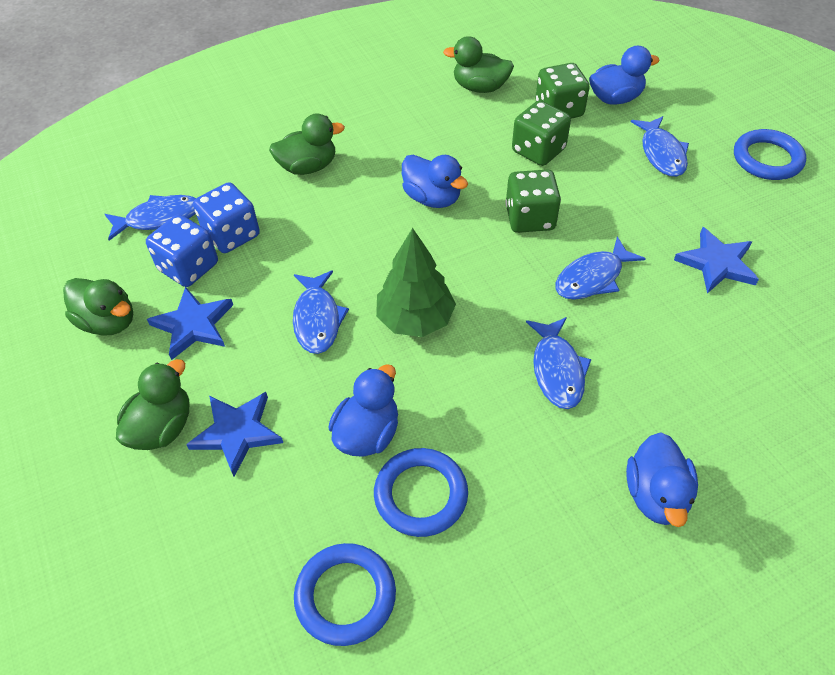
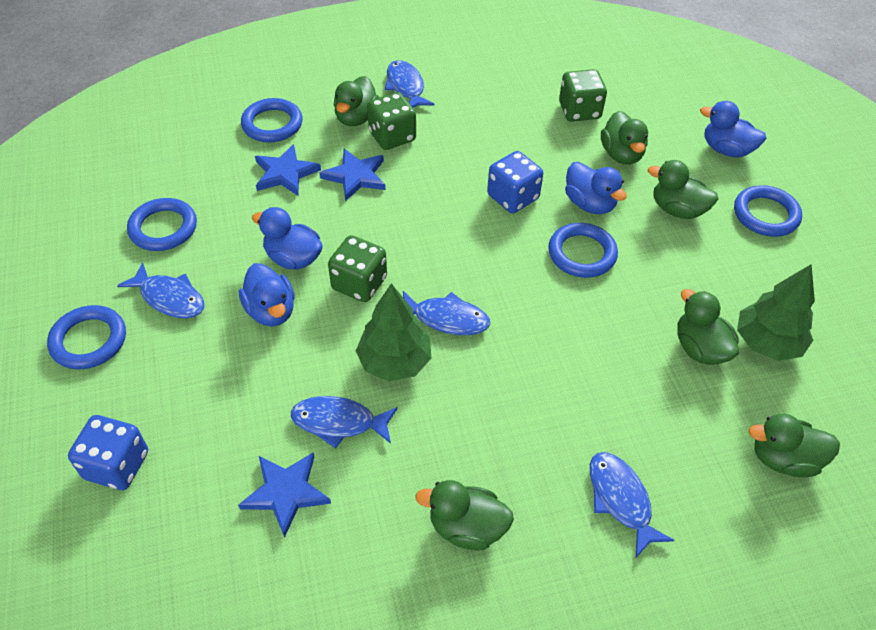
blue ring: 3 -> 5
green duck: 4 -> 6
green tree: 1 -> 2

